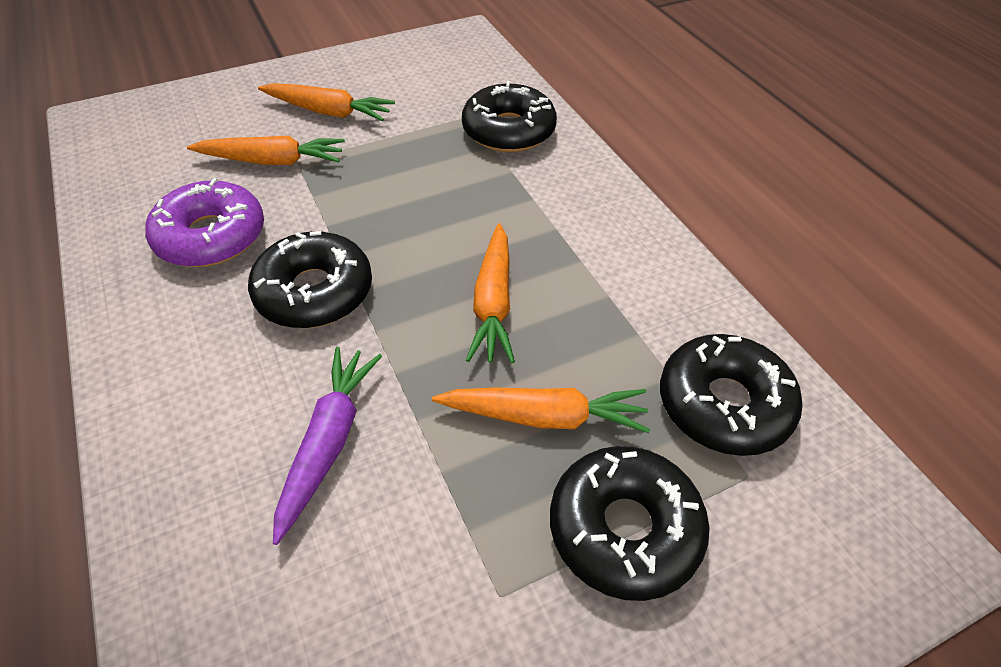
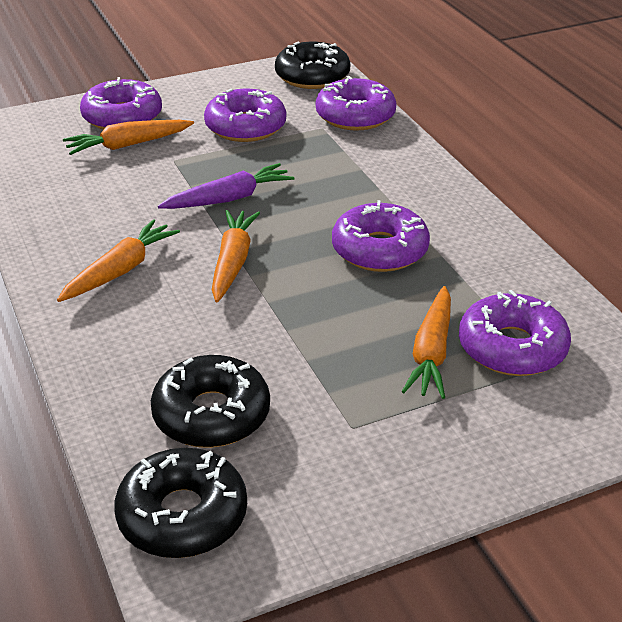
black donut: 4 -> 3
purple donut: 1 -> 5

